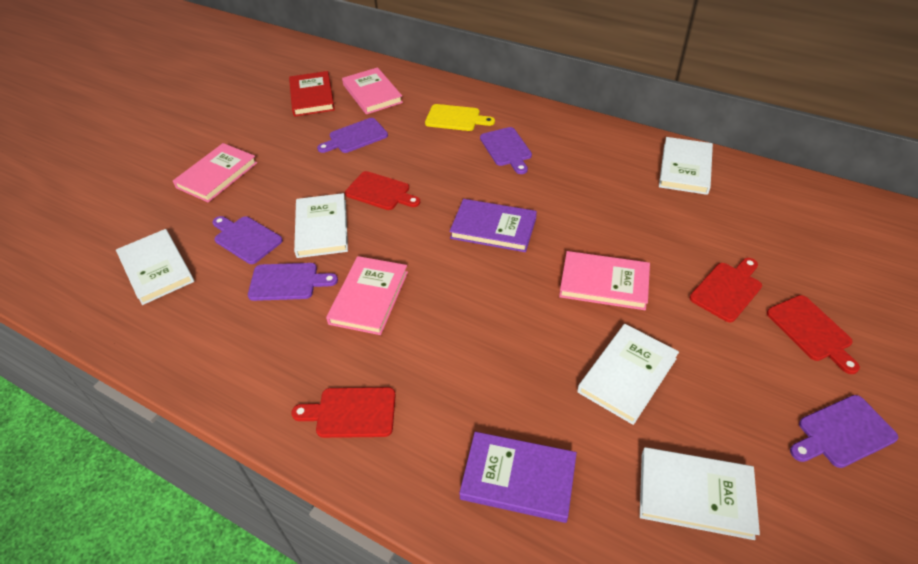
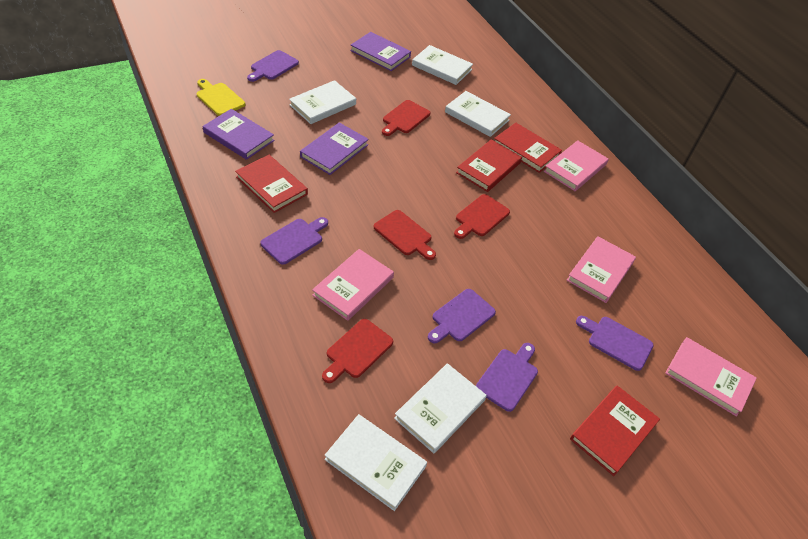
purple book: 2 -> 3
red book: 1 -> 4

